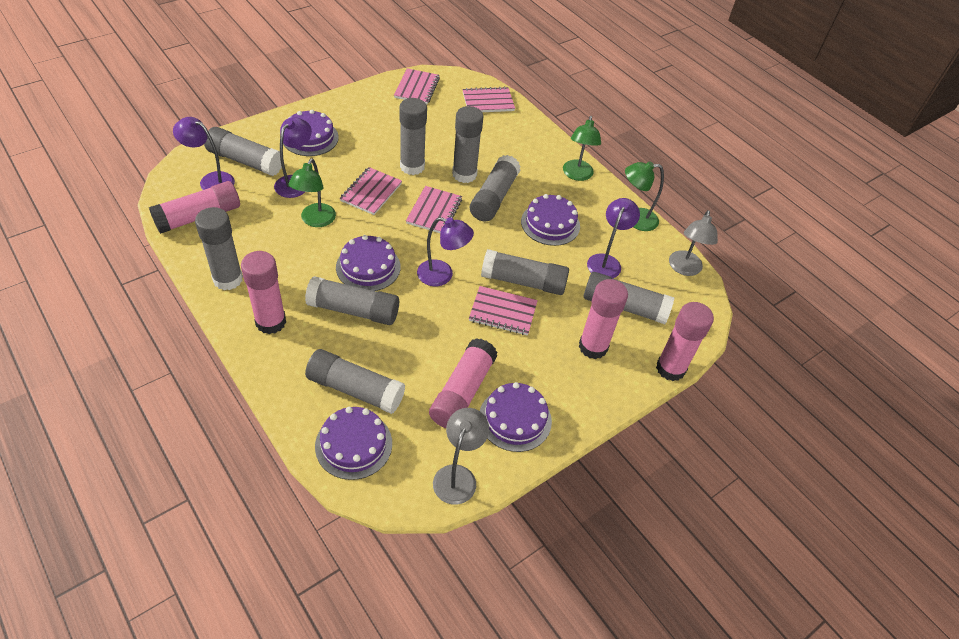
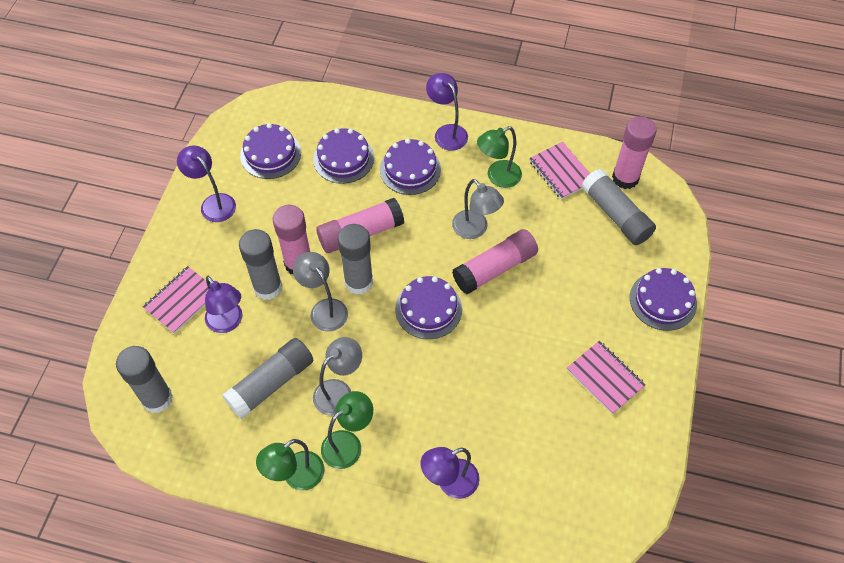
grey glue stick: 9 -> 5
grey lamp: 2 -> 3
pink glue stick: 5 -> 4
pink notebook: 5 -> 3

